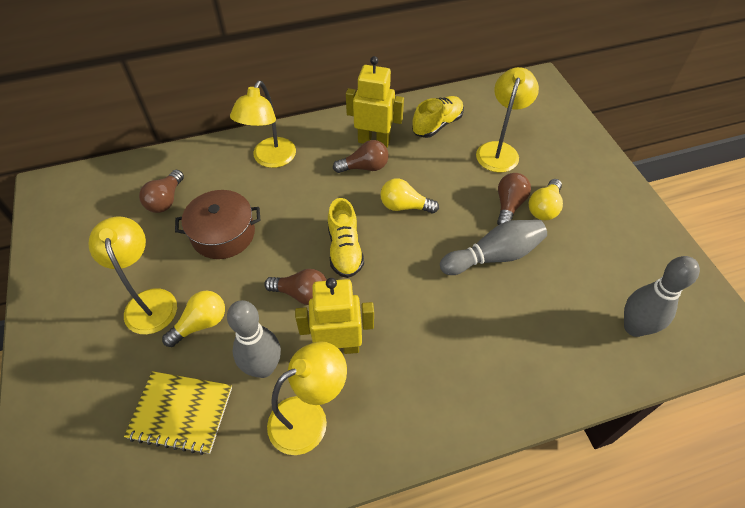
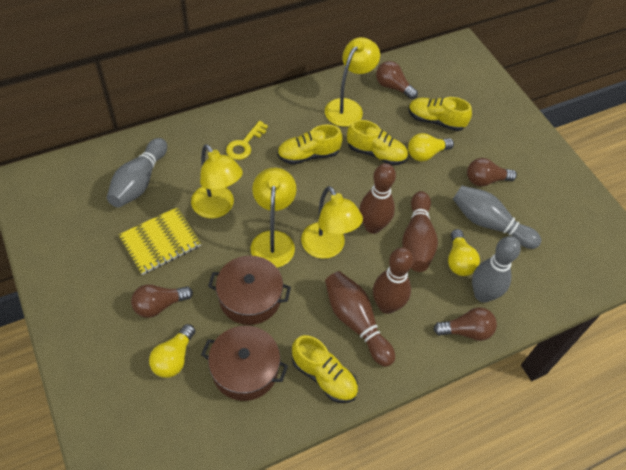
brown bowling pin: 0 -> 4
brown pot: 1 -> 2
yellow key: 0 -> 1
yellow robot: 2 -> 0
yellow shoe: 2 -> 4

